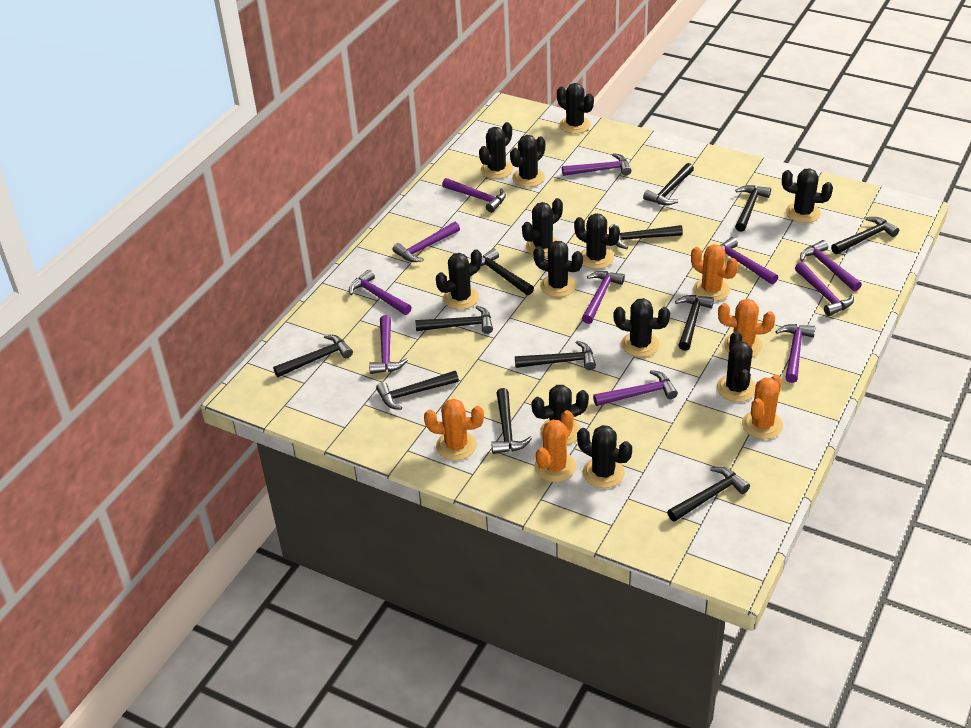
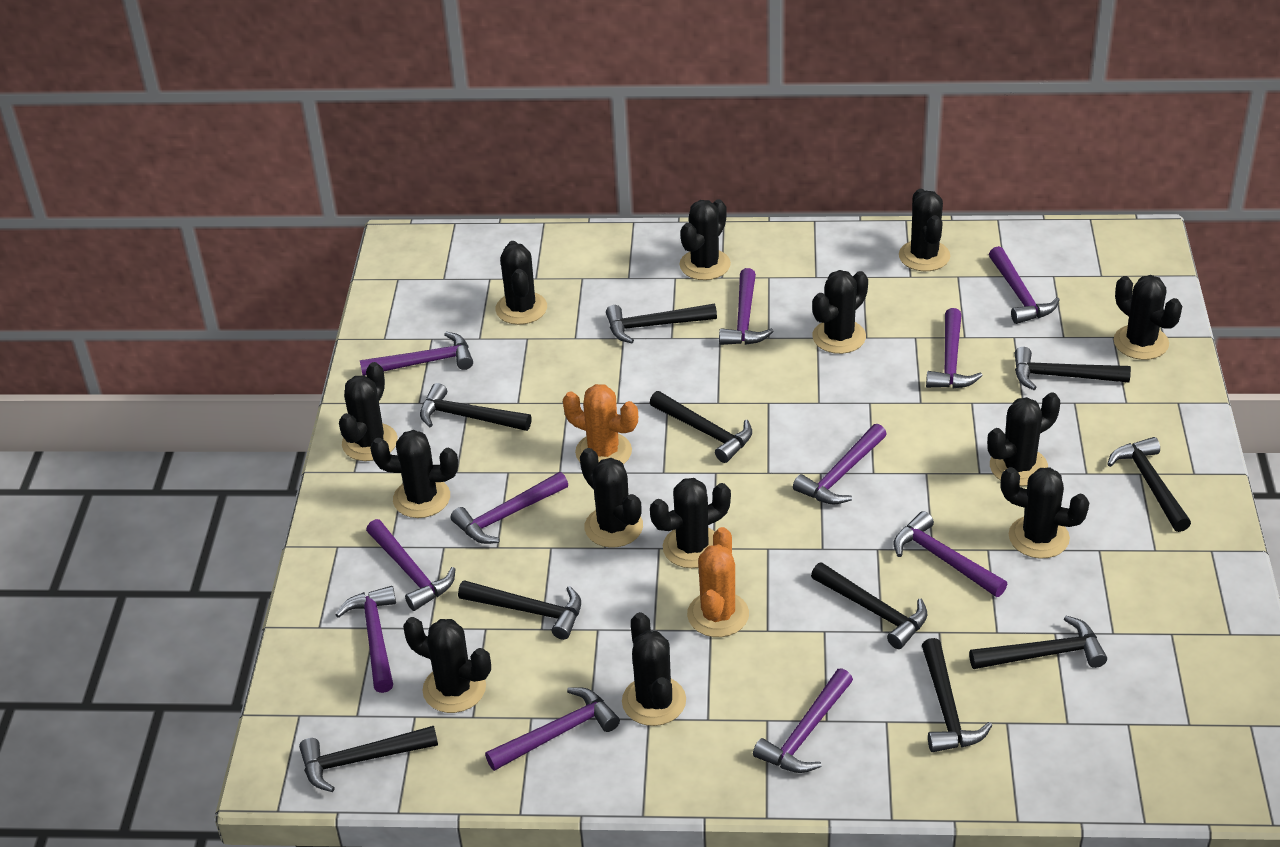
black cactus: 12 -> 13
black hammer: 12 -> 10
orange cactus: 5 -> 2

